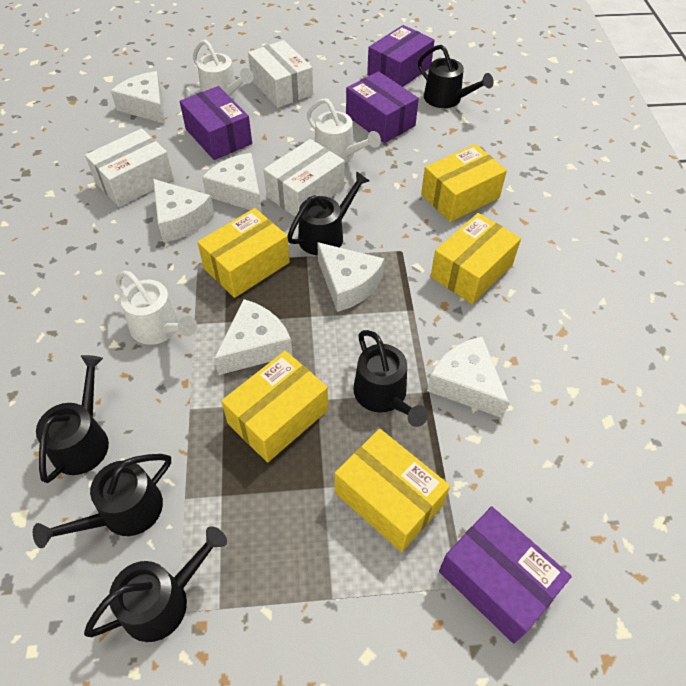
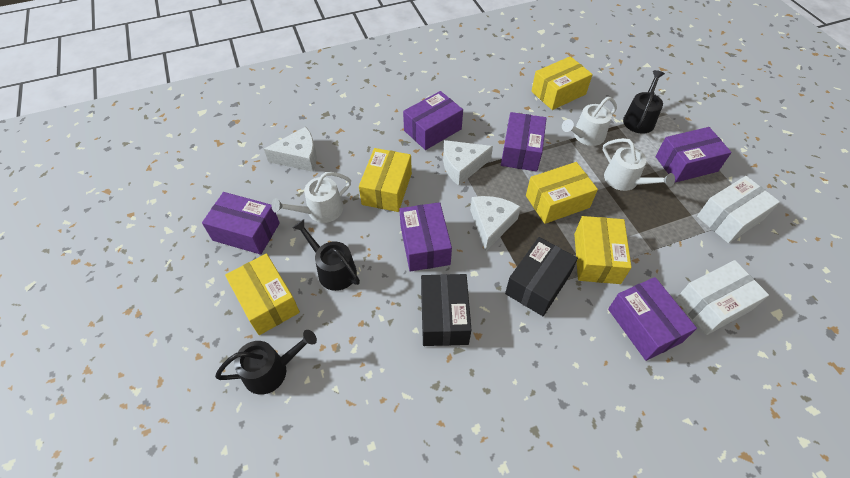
black box: 0 -> 2
black watering can: 6 -> 3
purple box: 4 -> 6
white box: 3 -> 2
white cheese: 6 -> 3

